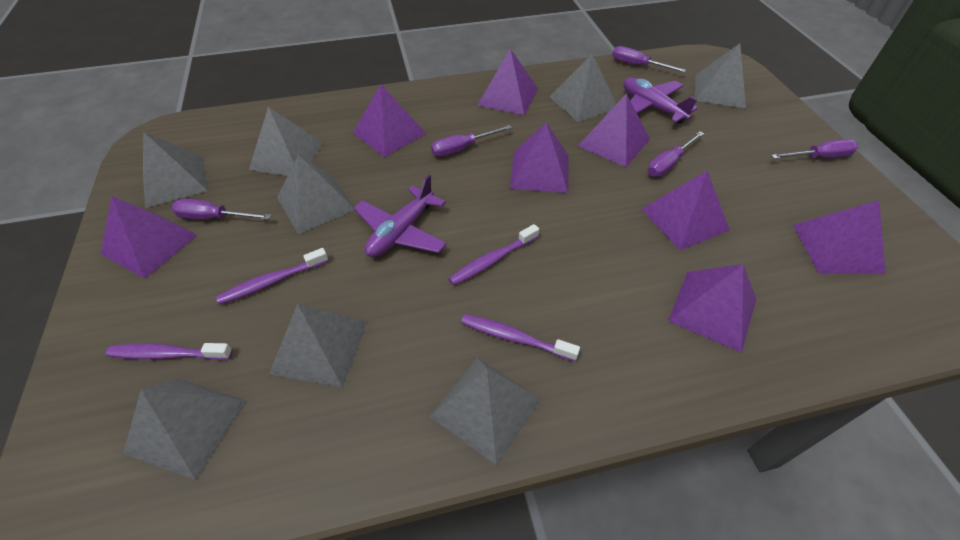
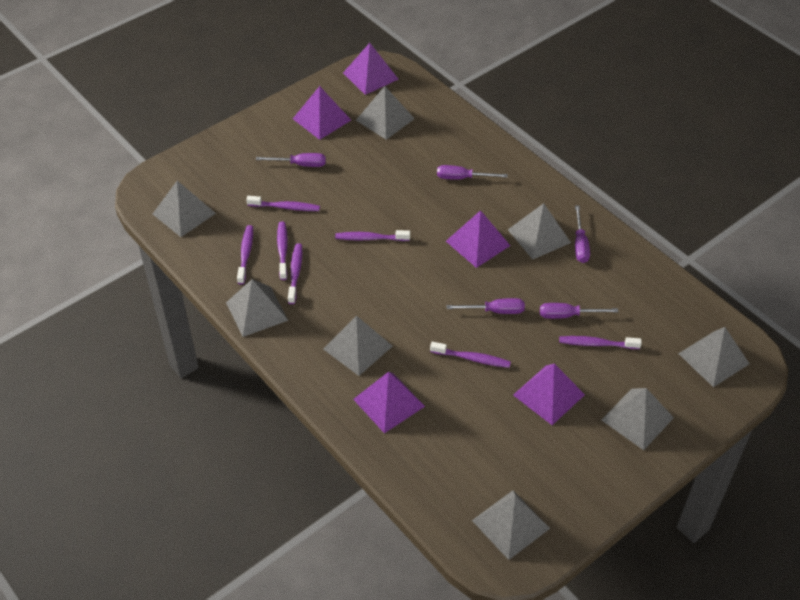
purple plane: 2 -> 0
purple pyramid: 8 -> 5
purple toothbrush: 4 -> 7

